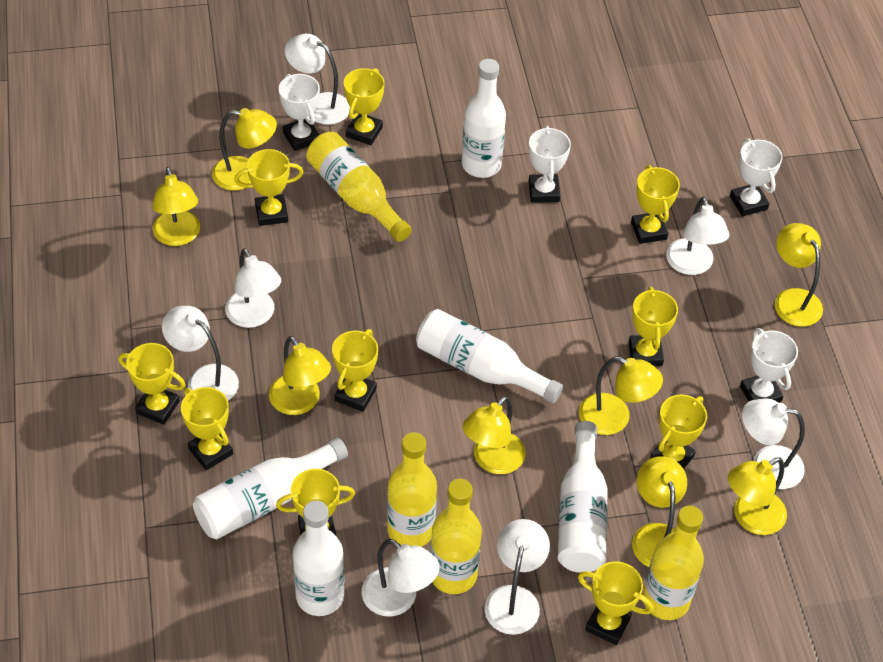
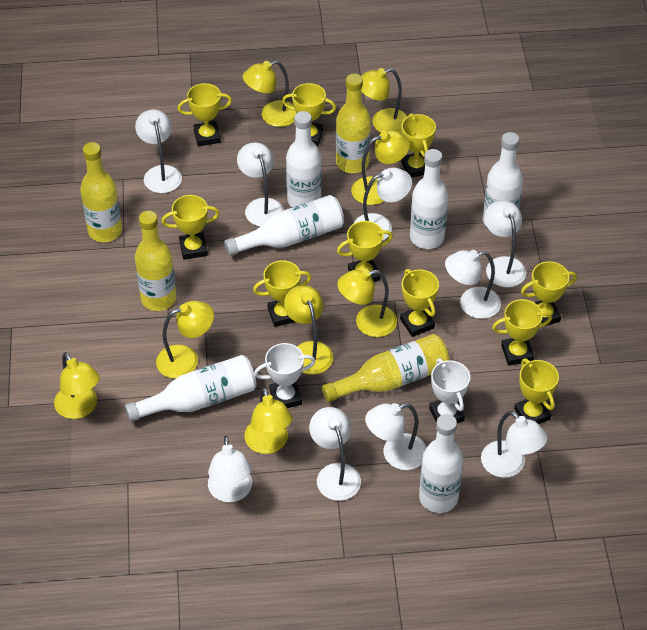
white bottle: 5 -> 6
white lamp: 7 -> 9
white trophy: 4 -> 2

